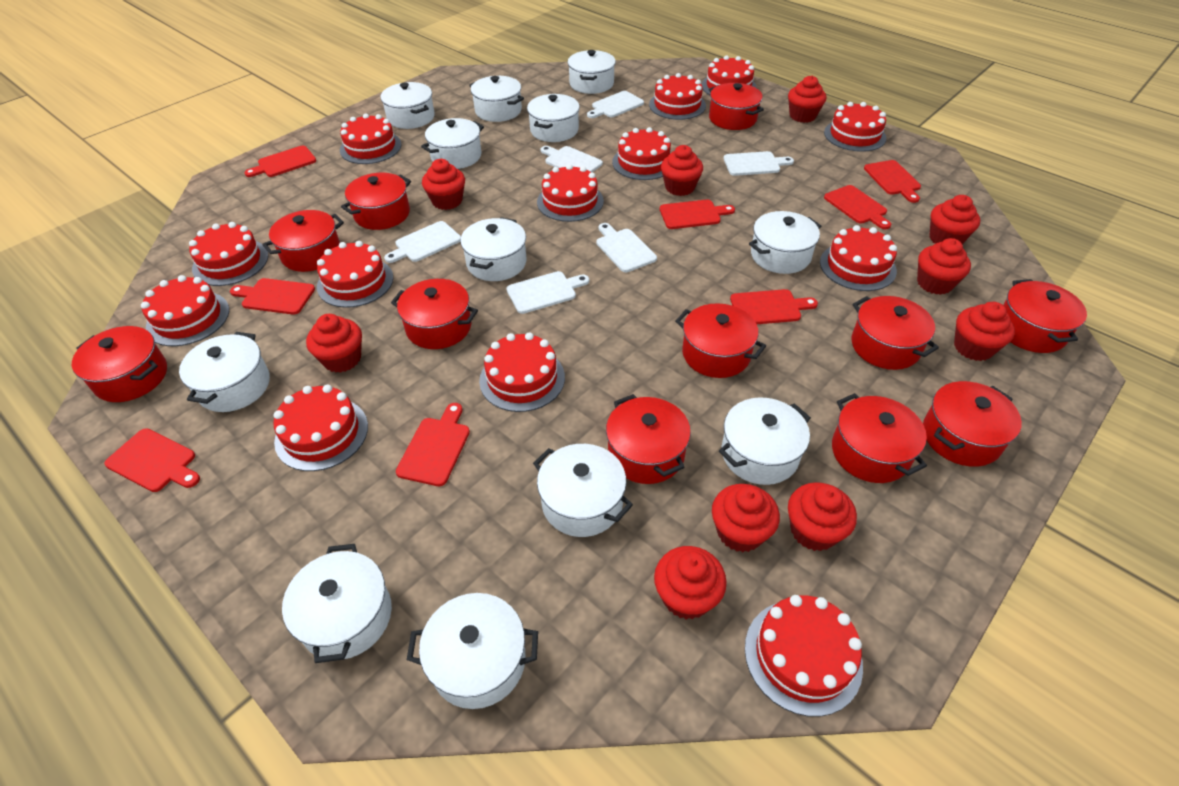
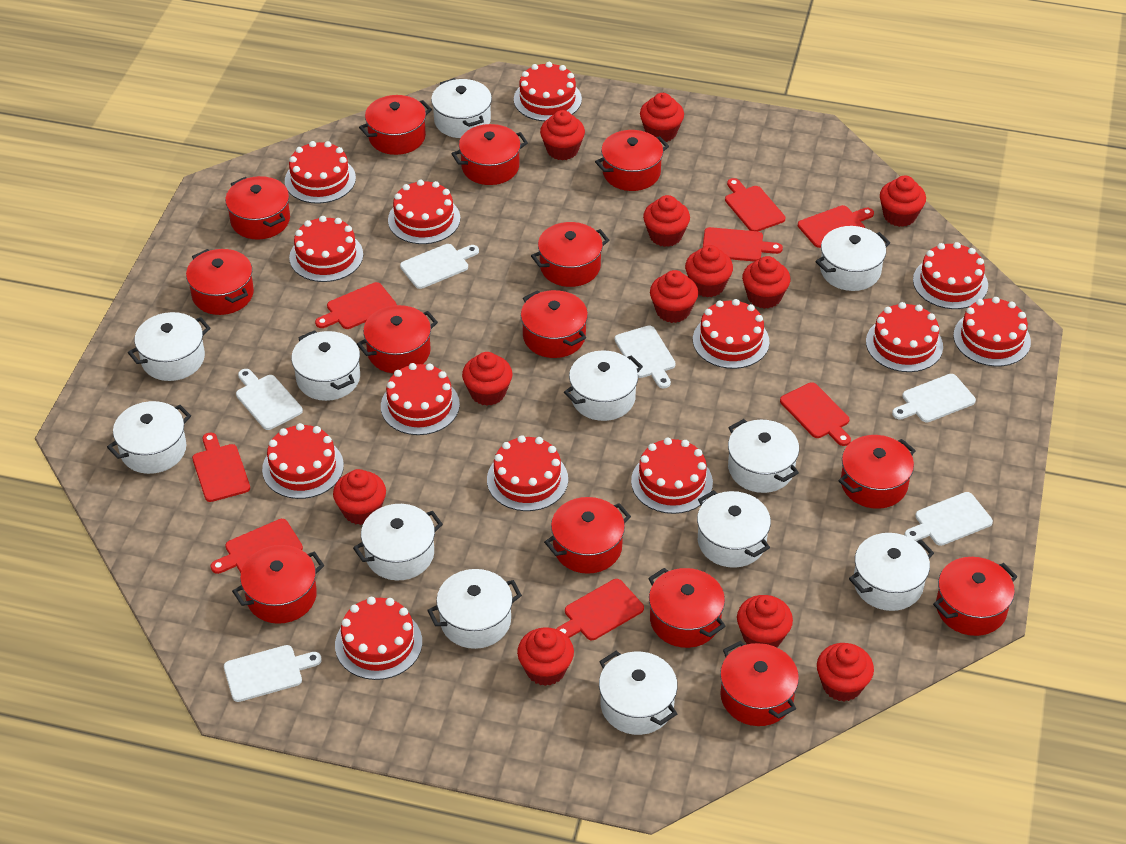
red cupcake: 10 -> 12
red pot: 11 -> 14

